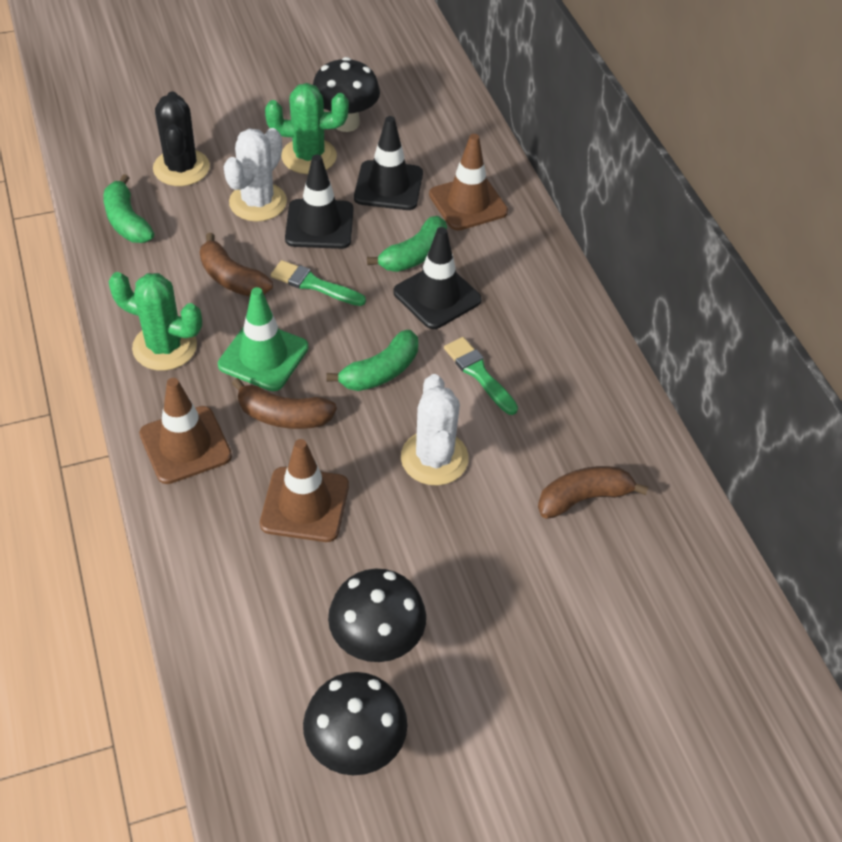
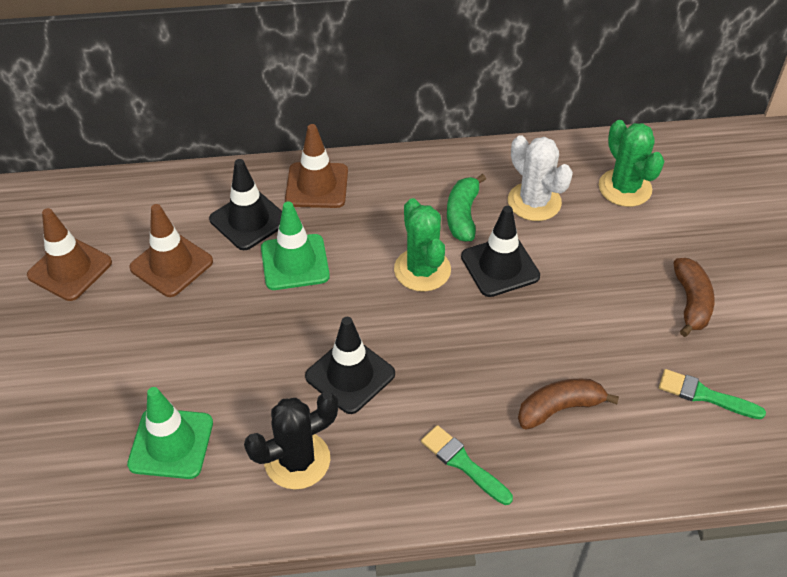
black mushroom: 3 -> 0
brown banana: 3 -> 2
green banana: 3 -> 1
green traffic cone: 1 -> 2
white cactus: 2 -> 1

